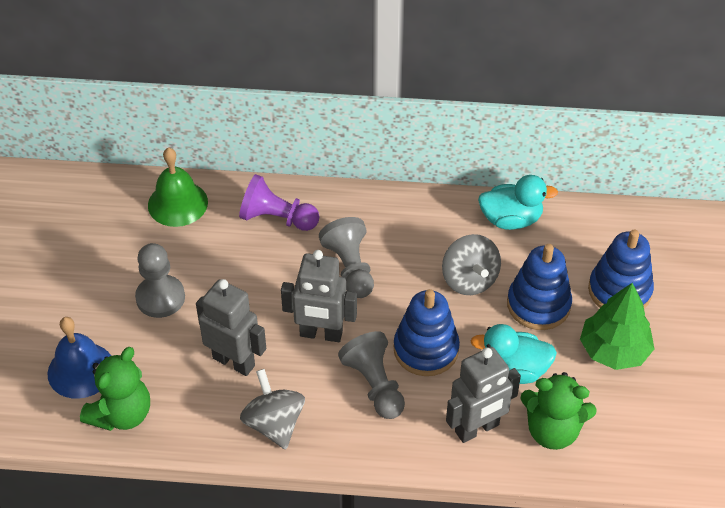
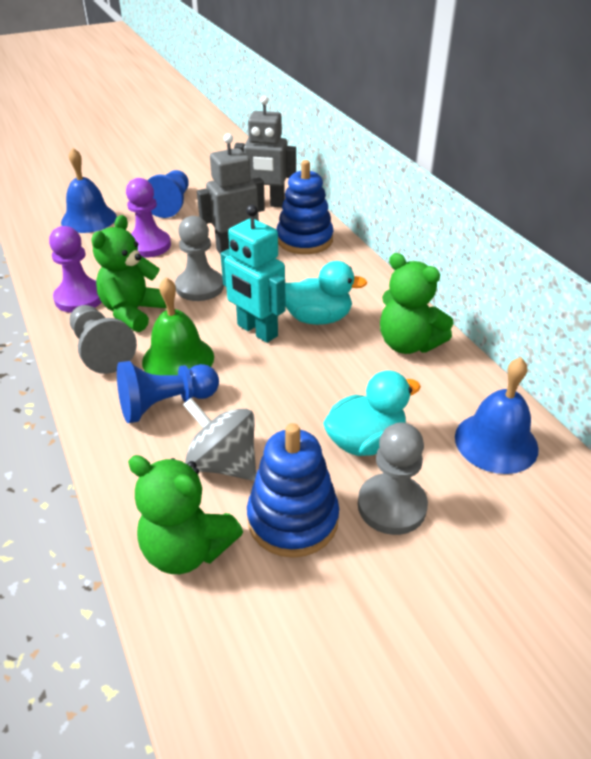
blue bell: 1 -> 2
blue pawn: 0 -> 2
blue stacking toy: 3 -> 2
green teddy bear: 2 -> 3
green tree: 1 -> 0
grey robot: 3 -> 2
grey spinning top: 2 -> 1
purple pawn: 1 -> 2
turquoise robot: 0 -> 1

